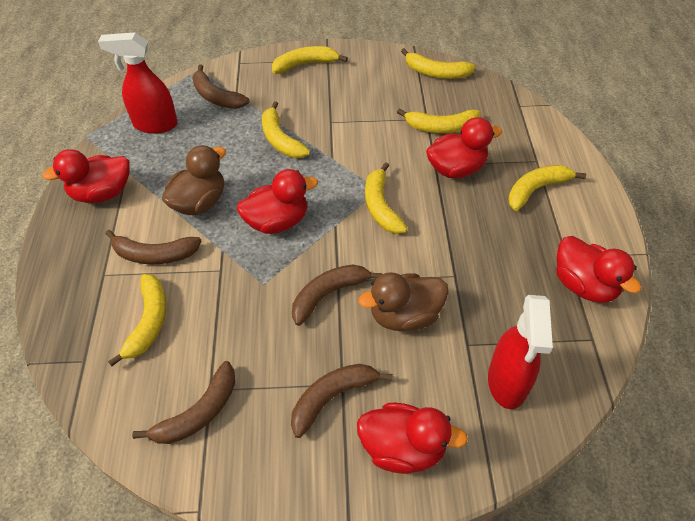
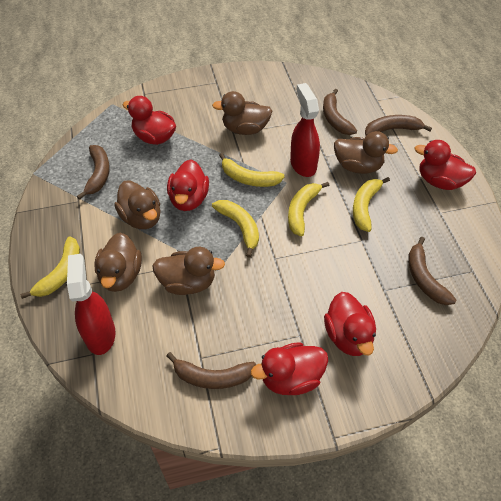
brown duck: 2 -> 5
yellow banana: 7 -> 5

